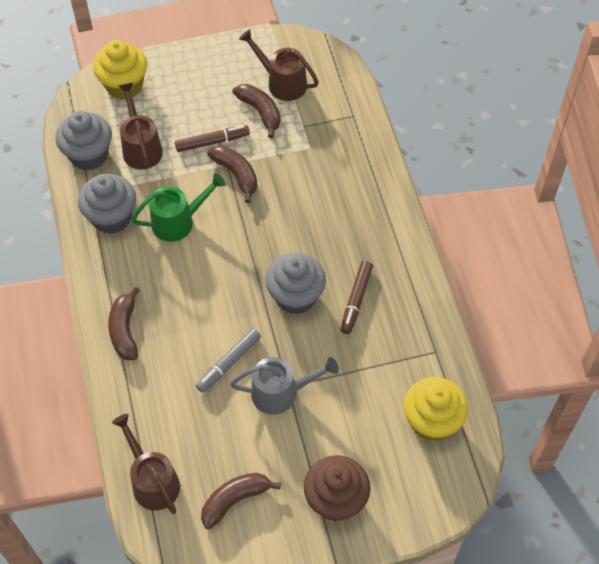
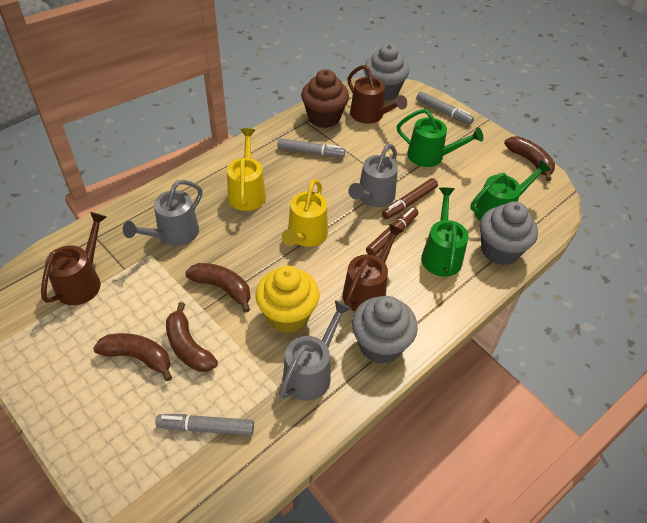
green watering can: 1 -> 3
grey marker: 1 -> 3
grey watering can: 1 -> 3
yellow cupcake: 2 -> 1
yellow watering can: 0 -> 2

